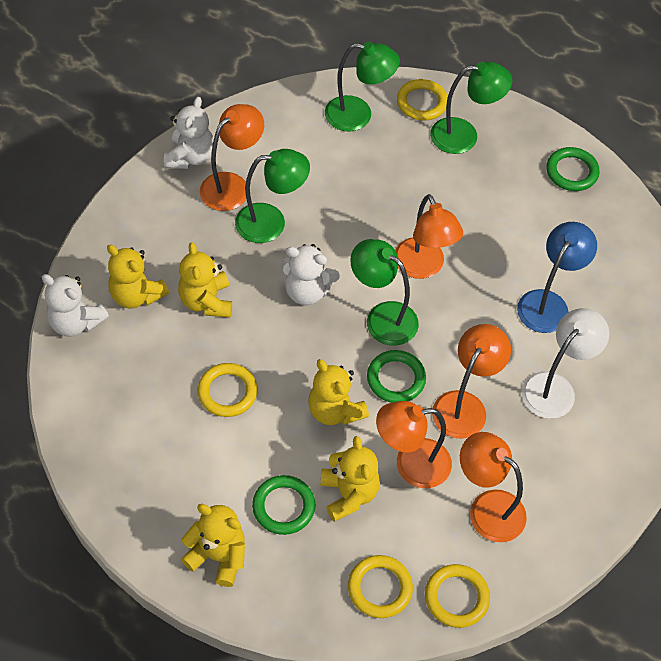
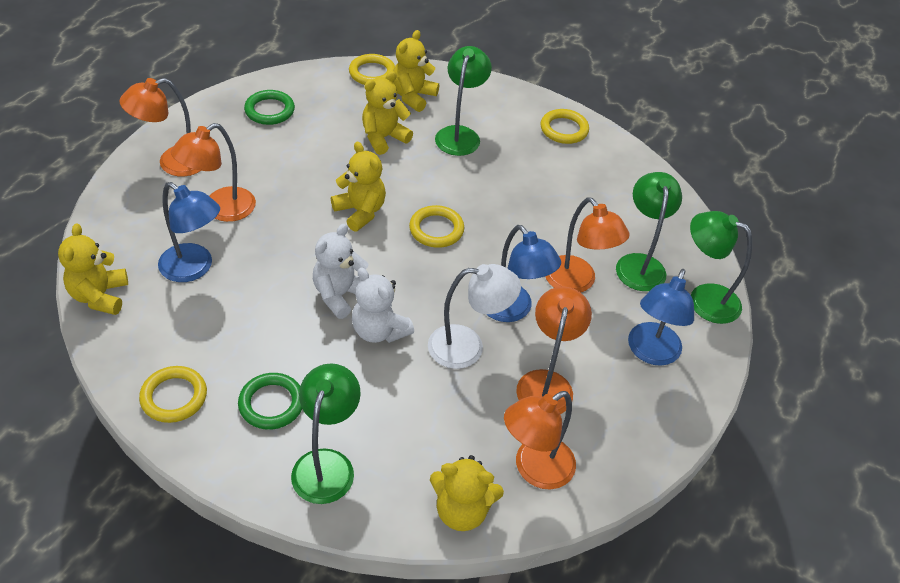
blue lamp: 1 -> 3
green ring: 3 -> 2
white teddy bear: 3 -> 2

